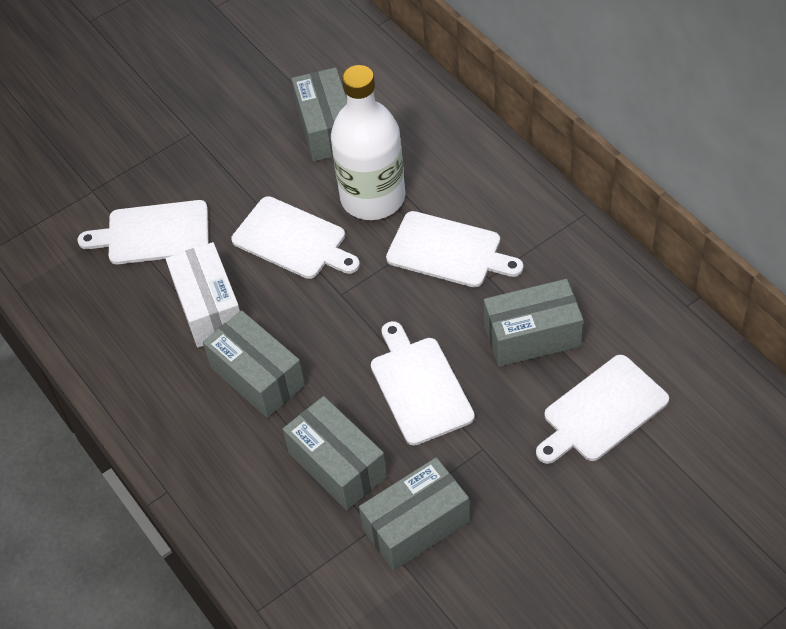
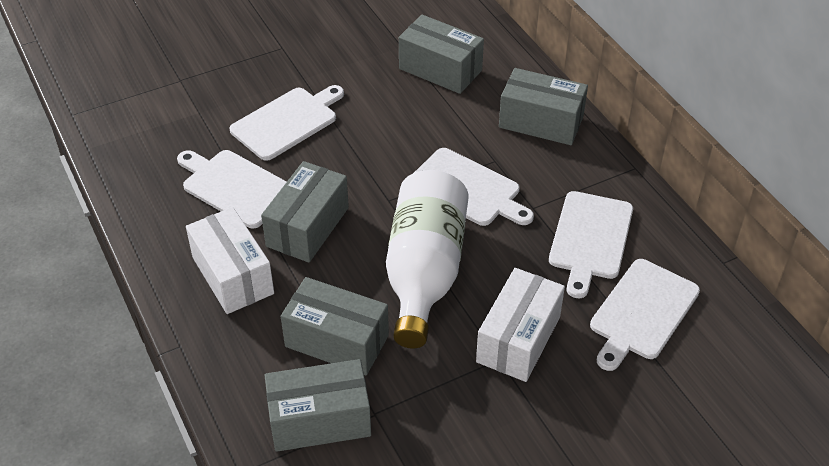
white box: 1 -> 2

